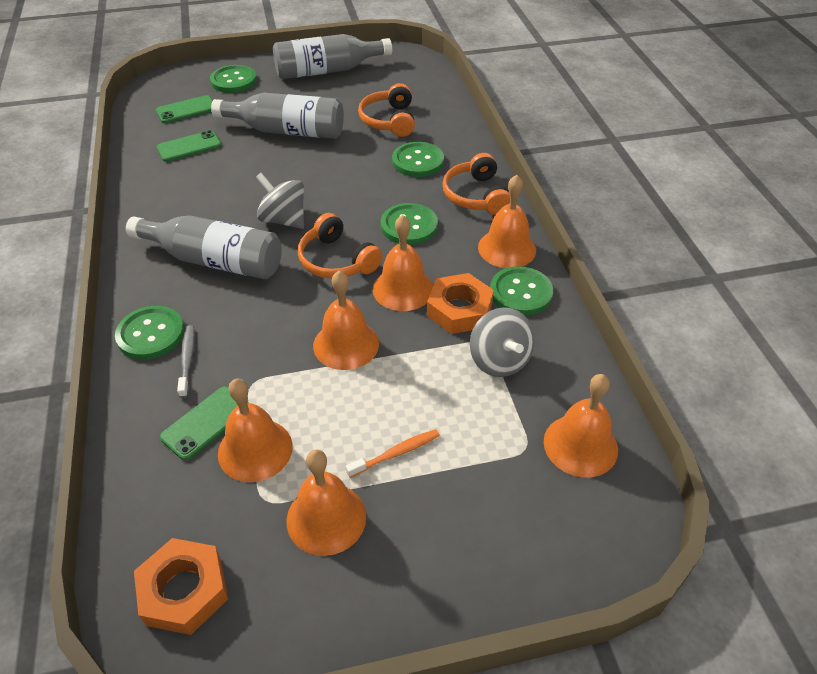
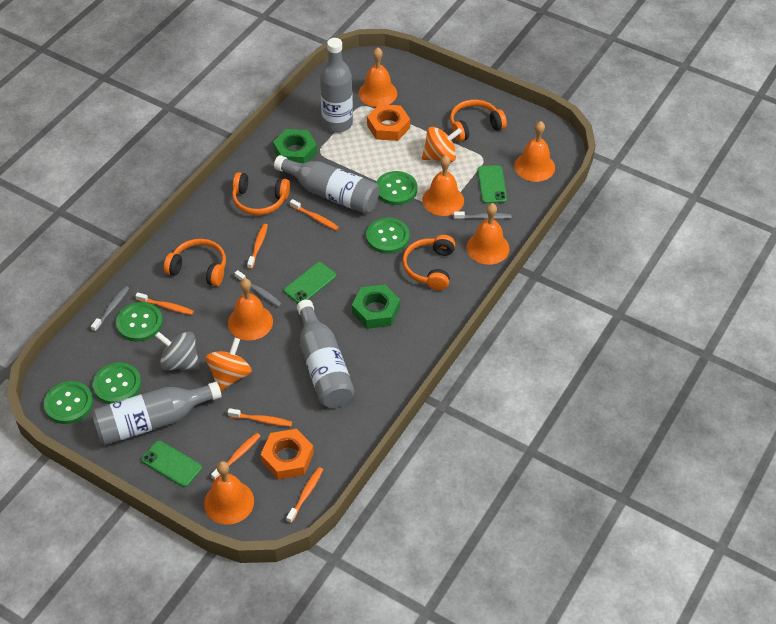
green nut: 0 -> 2
grey bottle: 3 -> 4
grey spinning top: 2 -> 1
grey toothbrush: 1 -> 3
orange headphones: 3 -> 4
orange spinning top: 0 -> 2
orange toothbrush: 1 -> 6

